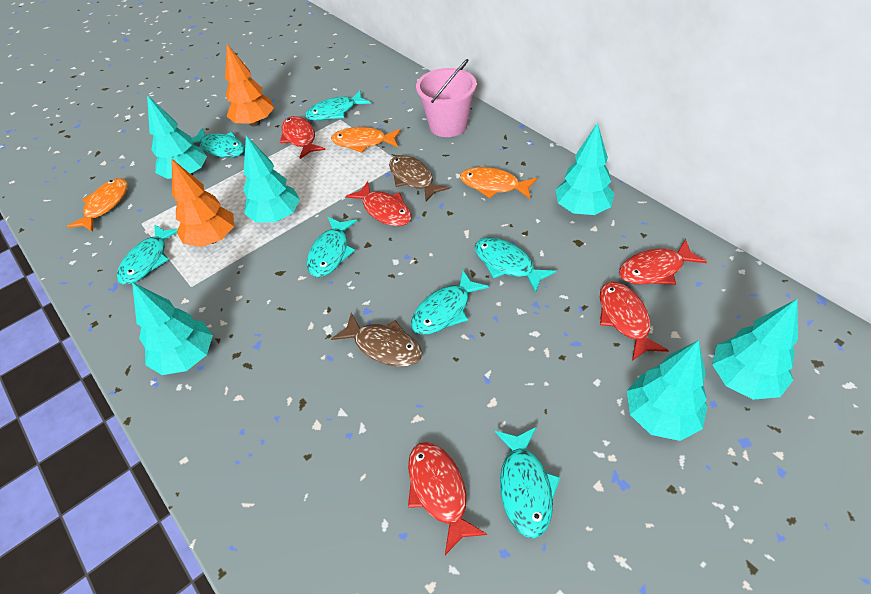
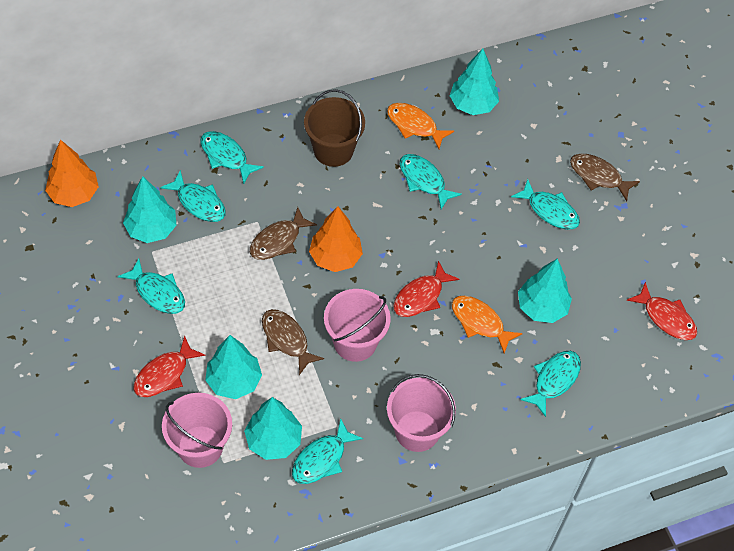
brown bucket: 0 -> 1
brown fish: 2 -> 3
orange fish: 3 -> 2
pink bucket: 1 -> 3
red fish: 5 -> 3
turquoise tree: 6 -> 5

